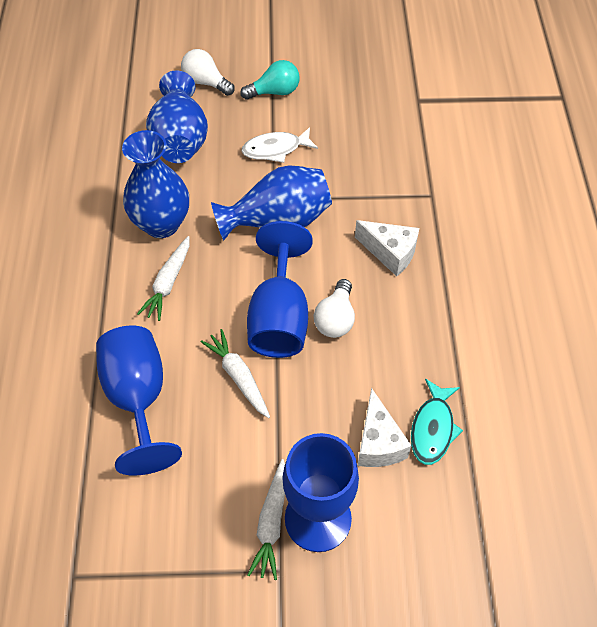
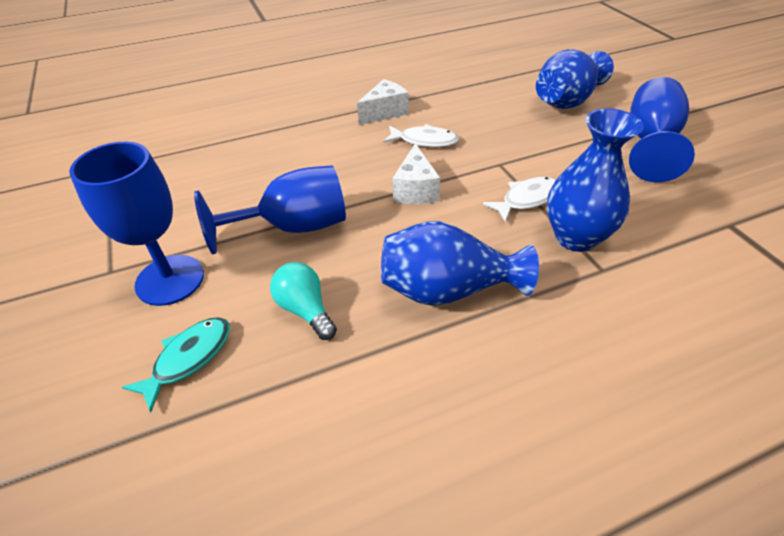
white carrot: 3 -> 0
white fish: 1 -> 2
white light bulb: 2 -> 0

